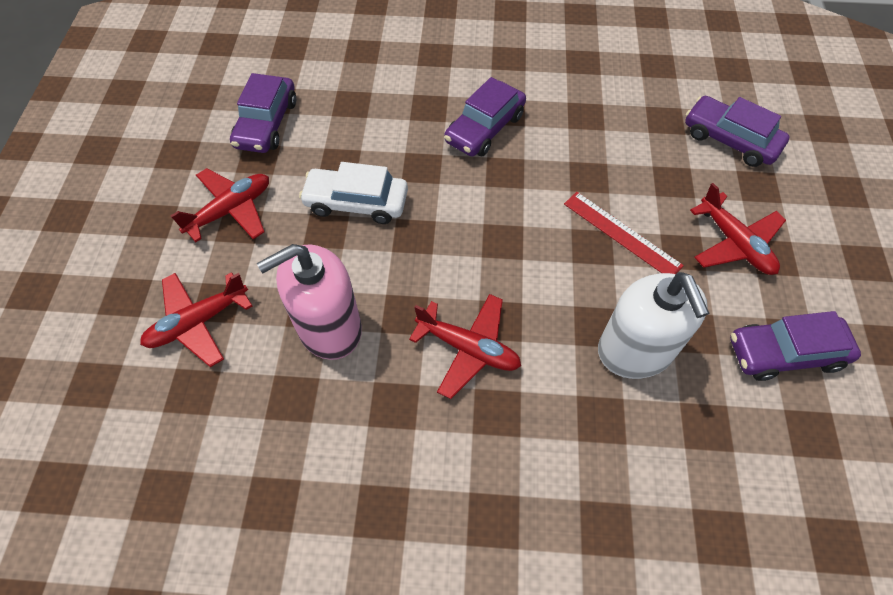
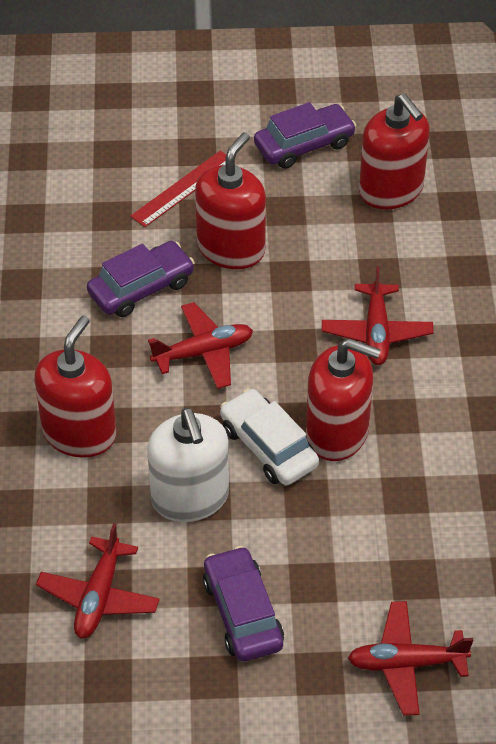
pink soap dispenser: 1 -> 0
purple car: 4 -> 3
red soap dispenser: 0 -> 4

